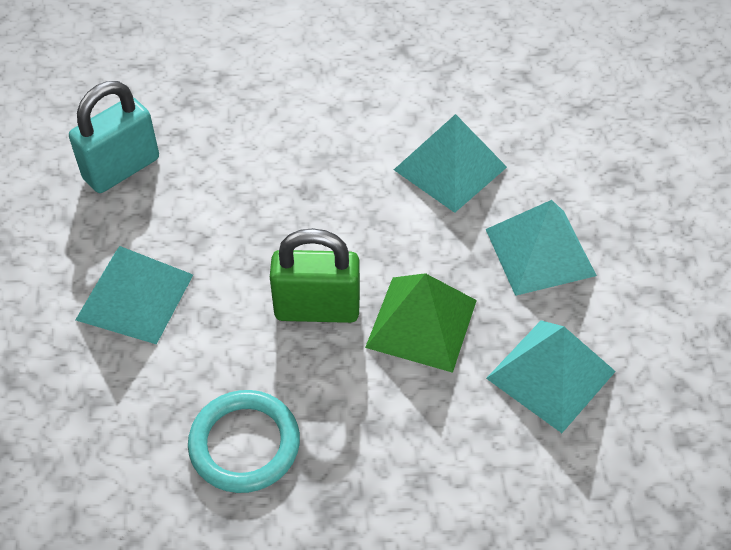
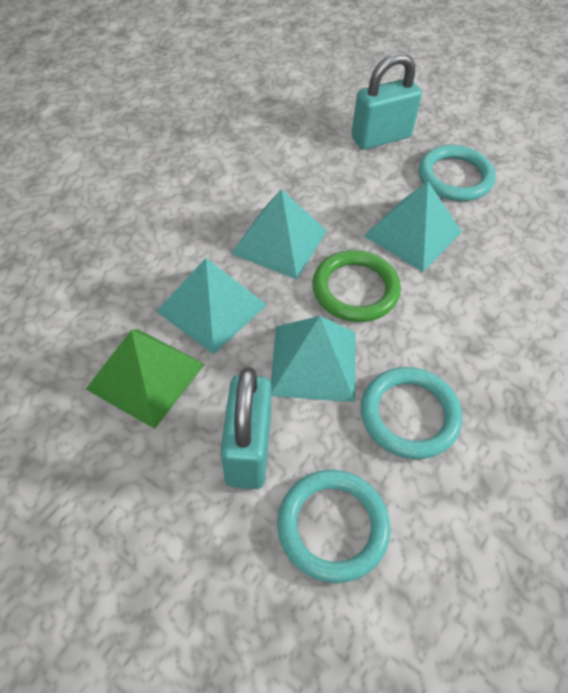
green padlock: 1 -> 0
green ring: 0 -> 1
turquoise padlock: 1 -> 2
turquoise ring: 1 -> 3

